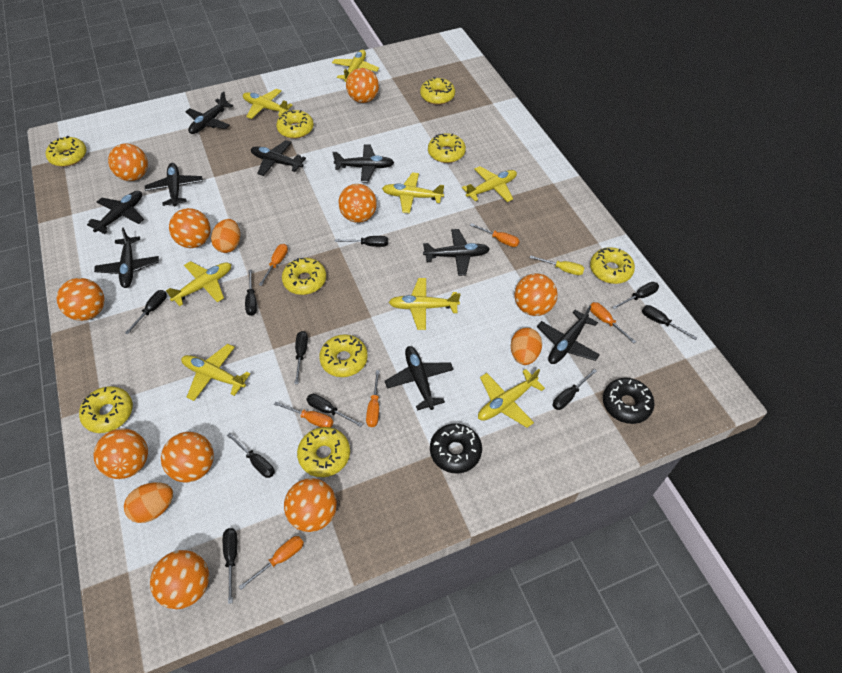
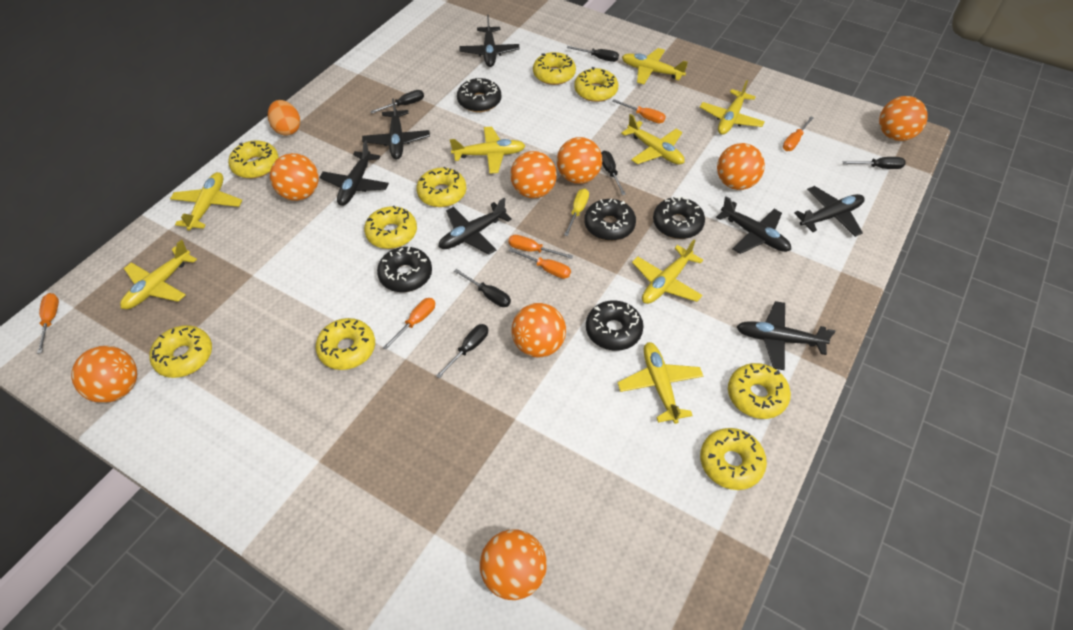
black donut: 2 -> 5
black plane: 9 -> 7
black screwdriver: 10 -> 6
orange ball: 10 -> 8
orange egg: 3 -> 1

